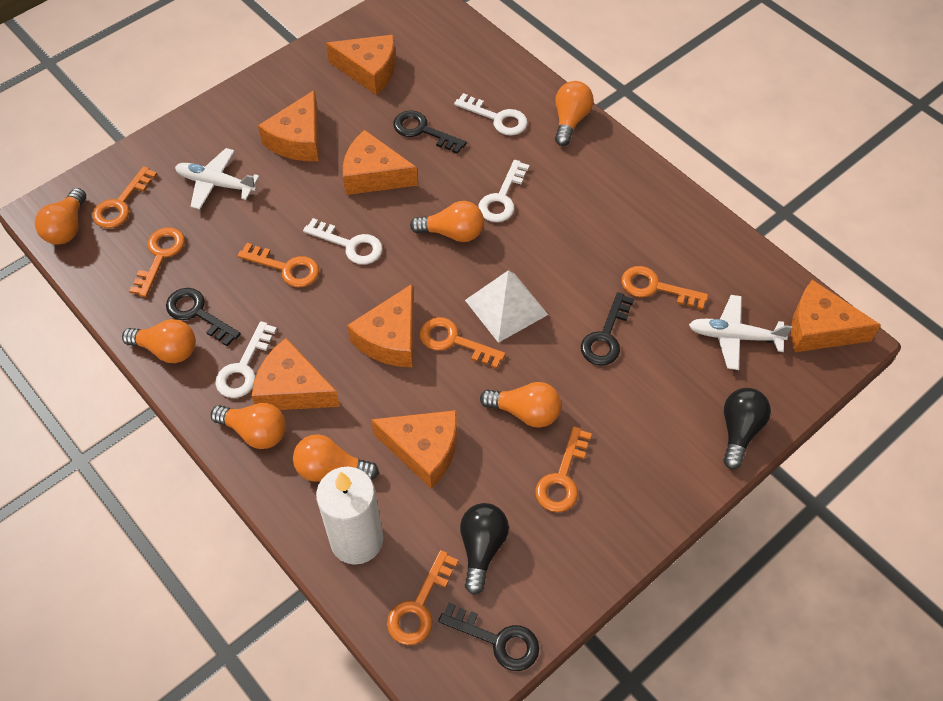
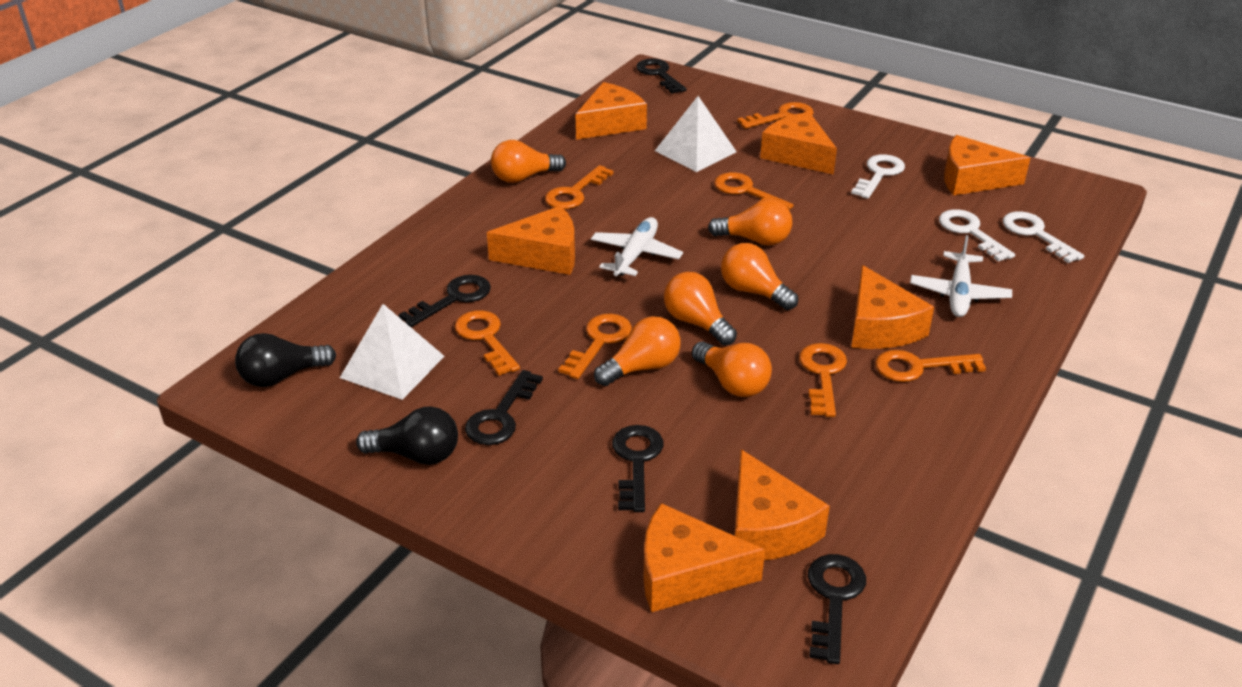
black key: 4 -> 5
orange light bulb: 7 -> 6
white candle: 1 -> 0
white key: 4 -> 3
white pyramid: 1 -> 2

